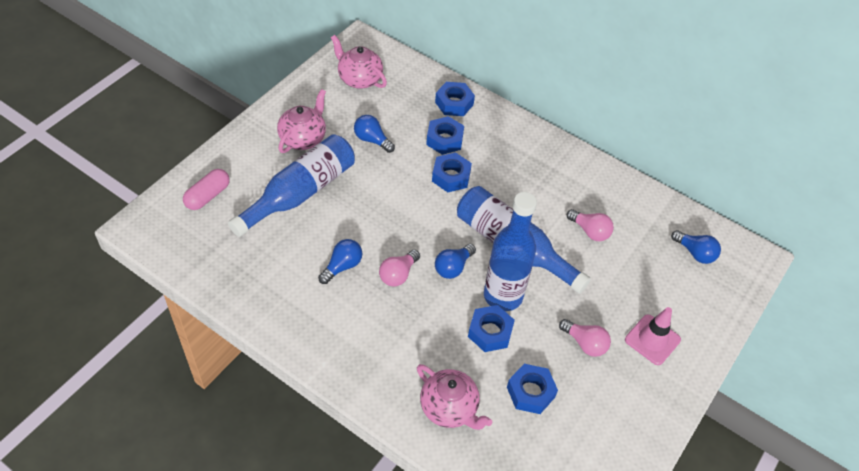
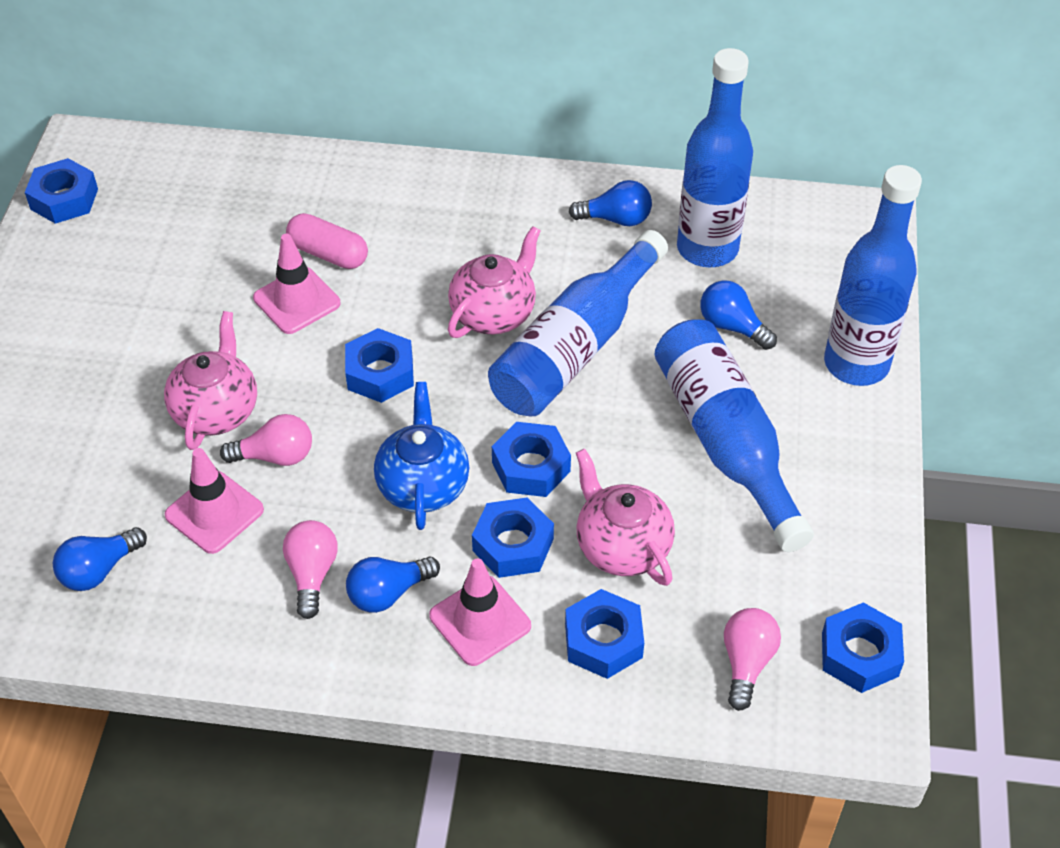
blue bottle: 3 -> 4
blue nut: 5 -> 6
blue teapot: 0 -> 1
pink traffic cone: 1 -> 3

